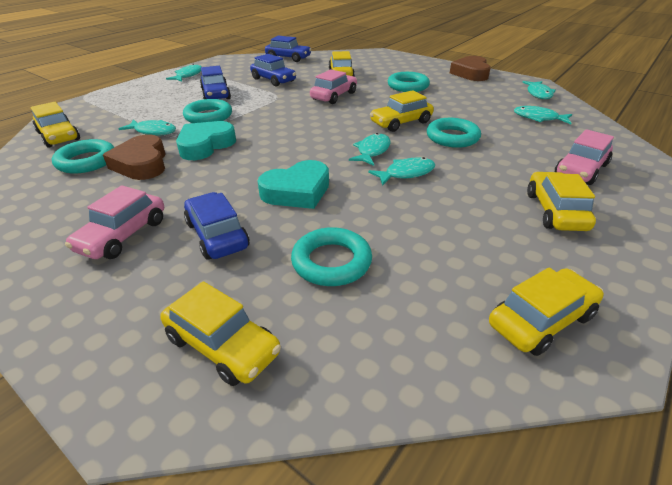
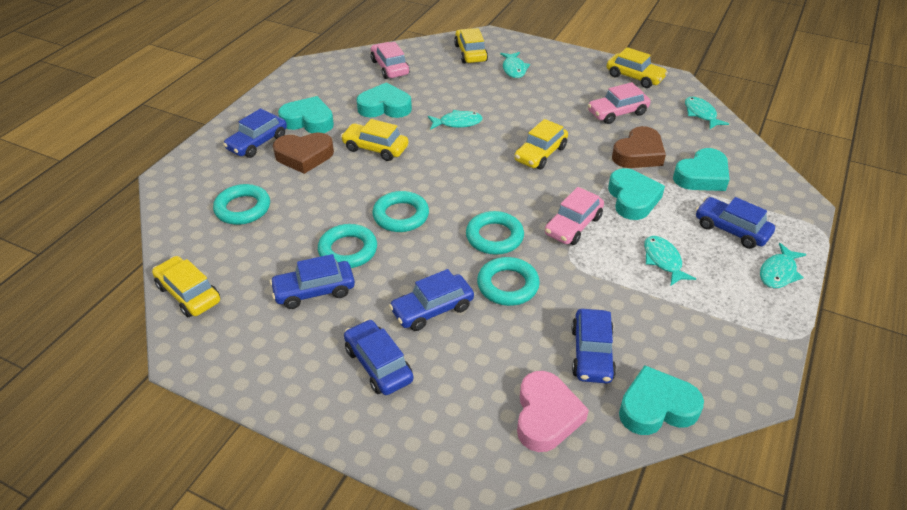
blue car: 4 -> 6
pink heart: 0 -> 1
turquoise fish: 6 -> 5
turquoise heart: 2 -> 5
yellow car: 6 -> 5

